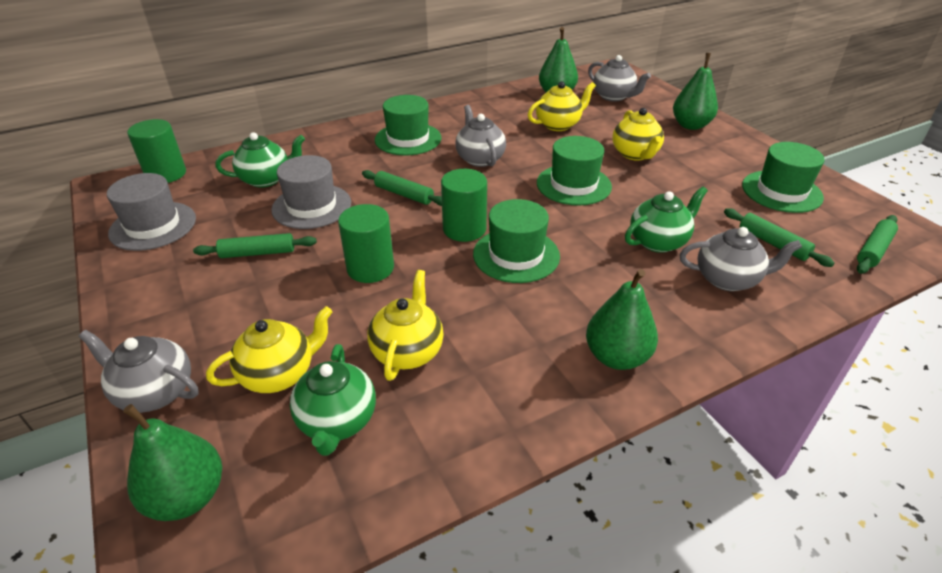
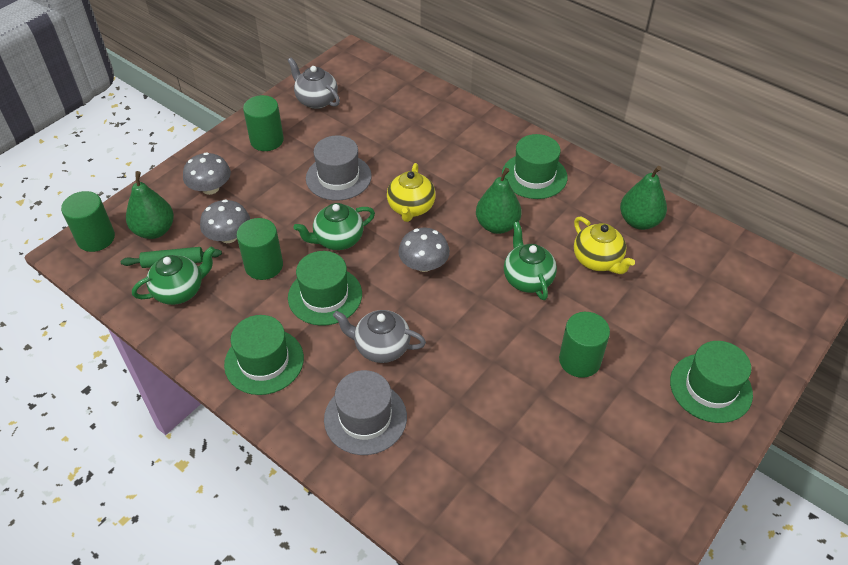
green cylinder: 3 -> 4
green pear: 4 -> 3
green rolling pin: 4 -> 1
grey mushroom: 0 -> 3
grey teapot: 4 -> 2
yellow teapot: 4 -> 2

